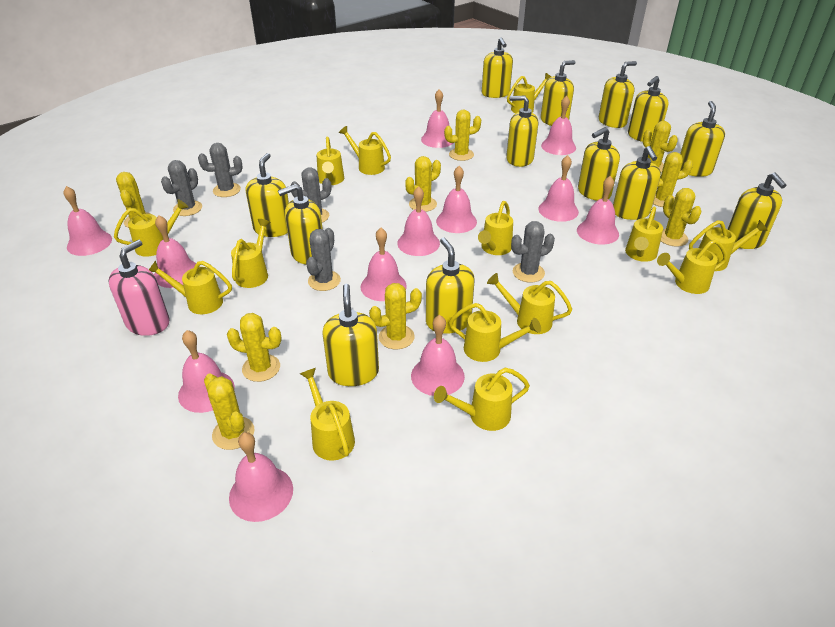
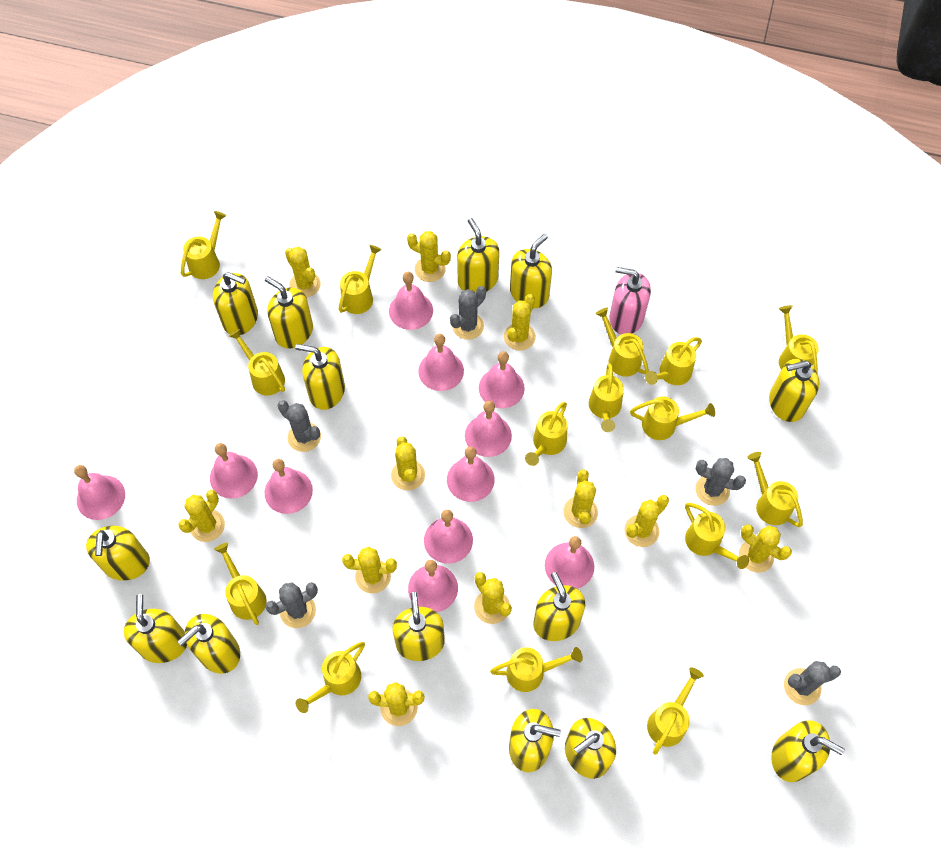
pink bell: 12 -> 11
yellow cactus: 9 -> 11
yellow soap dispenser: 13 -> 14
yellow watering can: 14 -> 15

